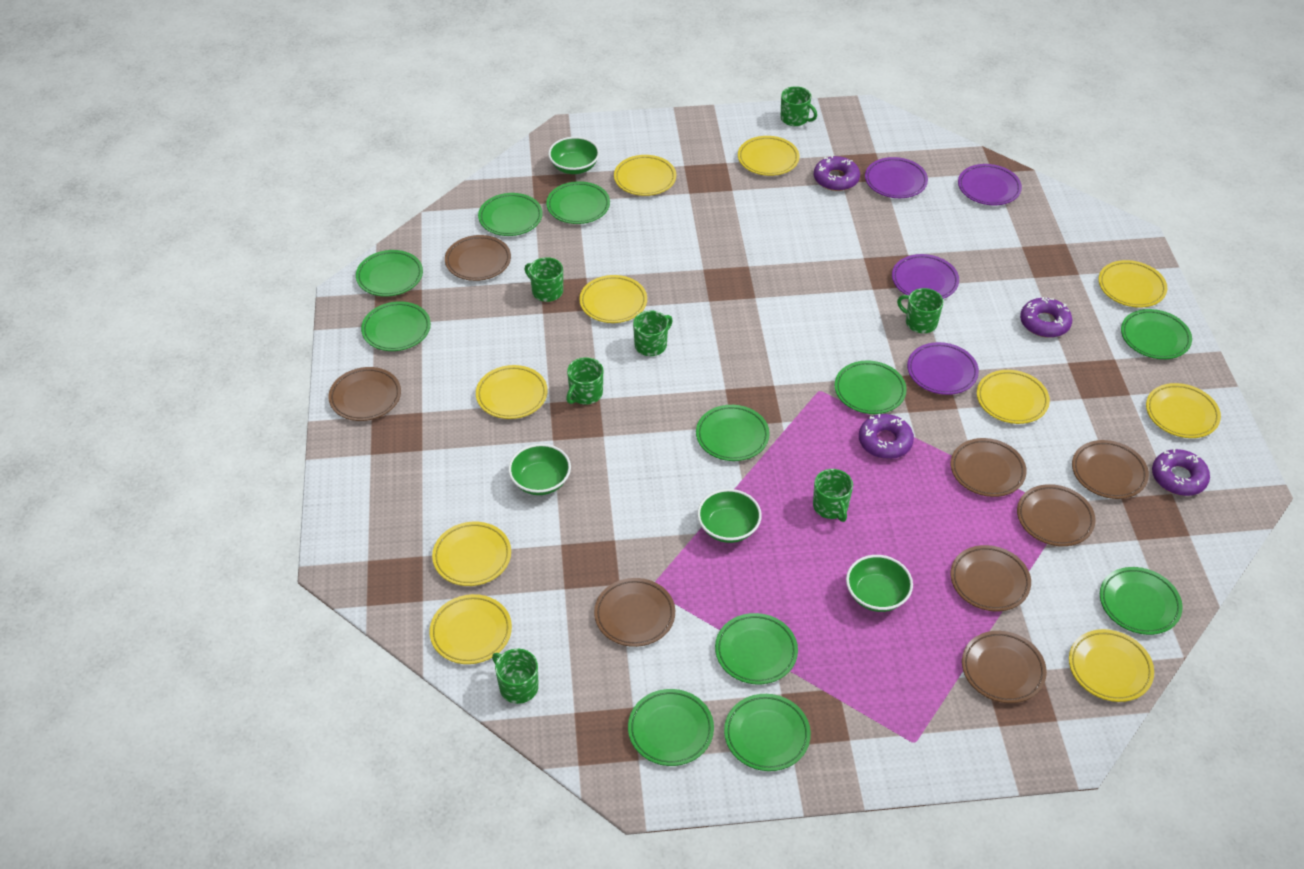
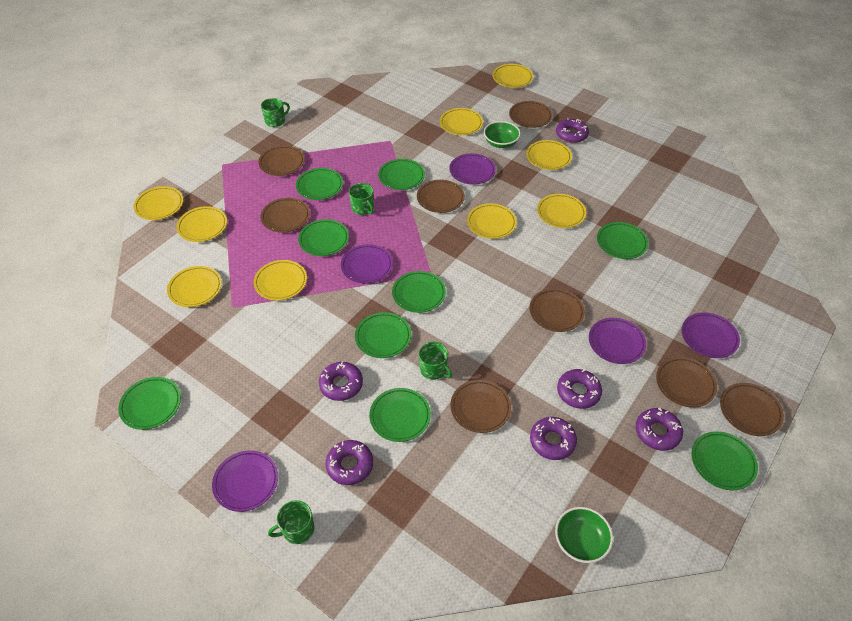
green bowl: 4 -> 2
green mug: 7 -> 4
green plate: 11 -> 9
purple donut: 4 -> 6
purple plate: 4 -> 5
yellow plate: 10 -> 9

